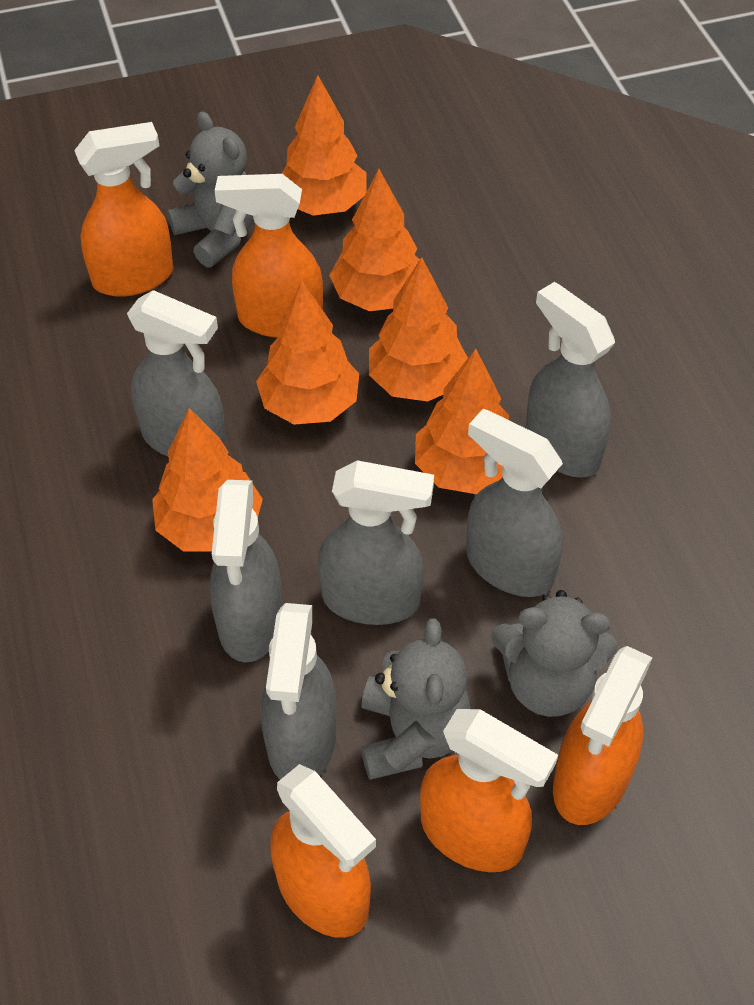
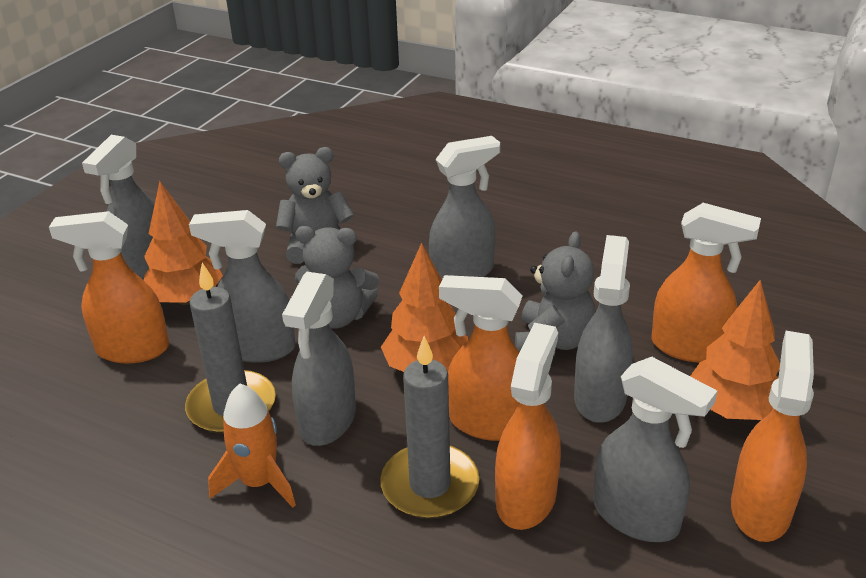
grey candle: 0 -> 2
orange rocket: 0 -> 1
orange tree: 6 -> 3

